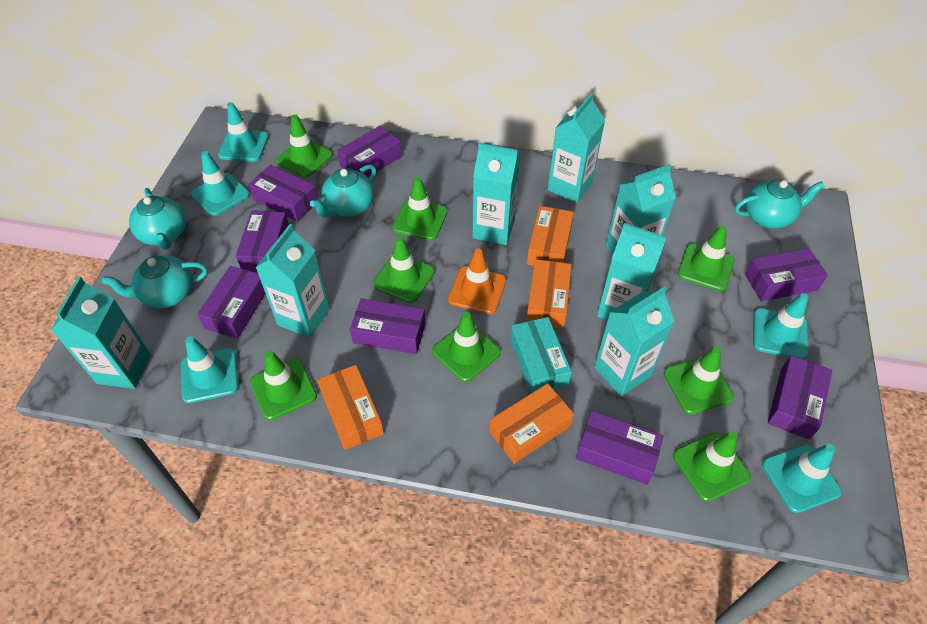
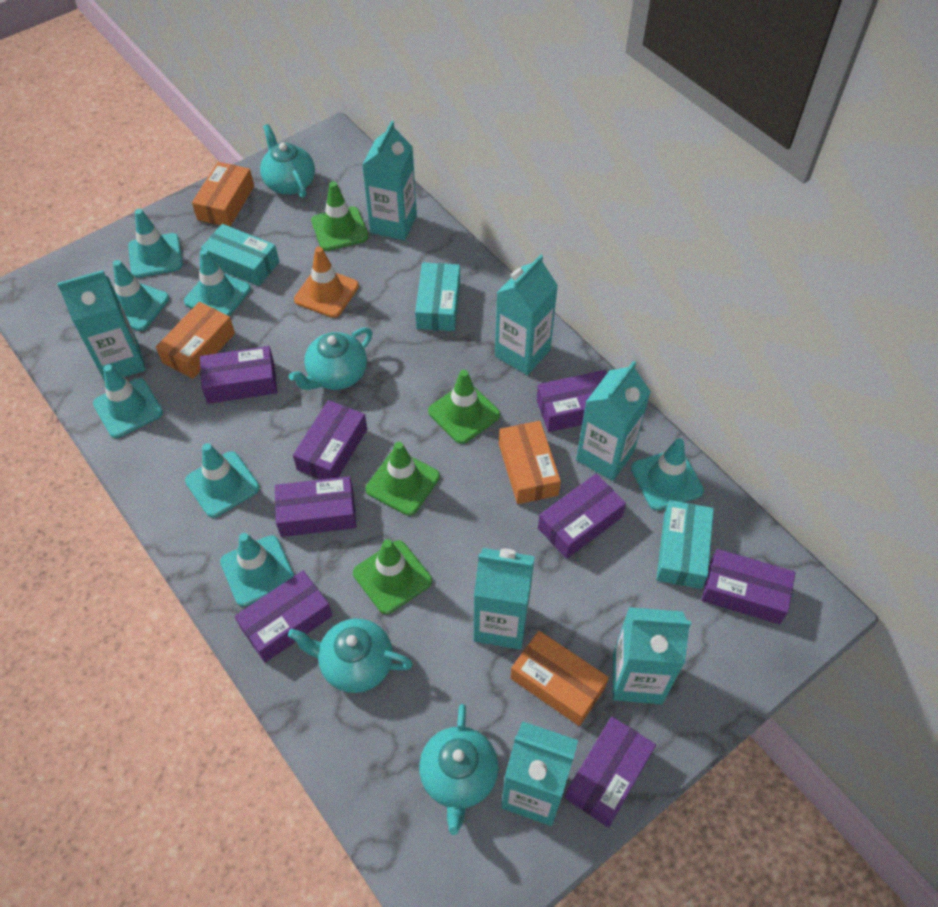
green traffic cone: 8 -> 4
turquoise box: 1 -> 3
turquoise traffic cone: 5 -> 7

